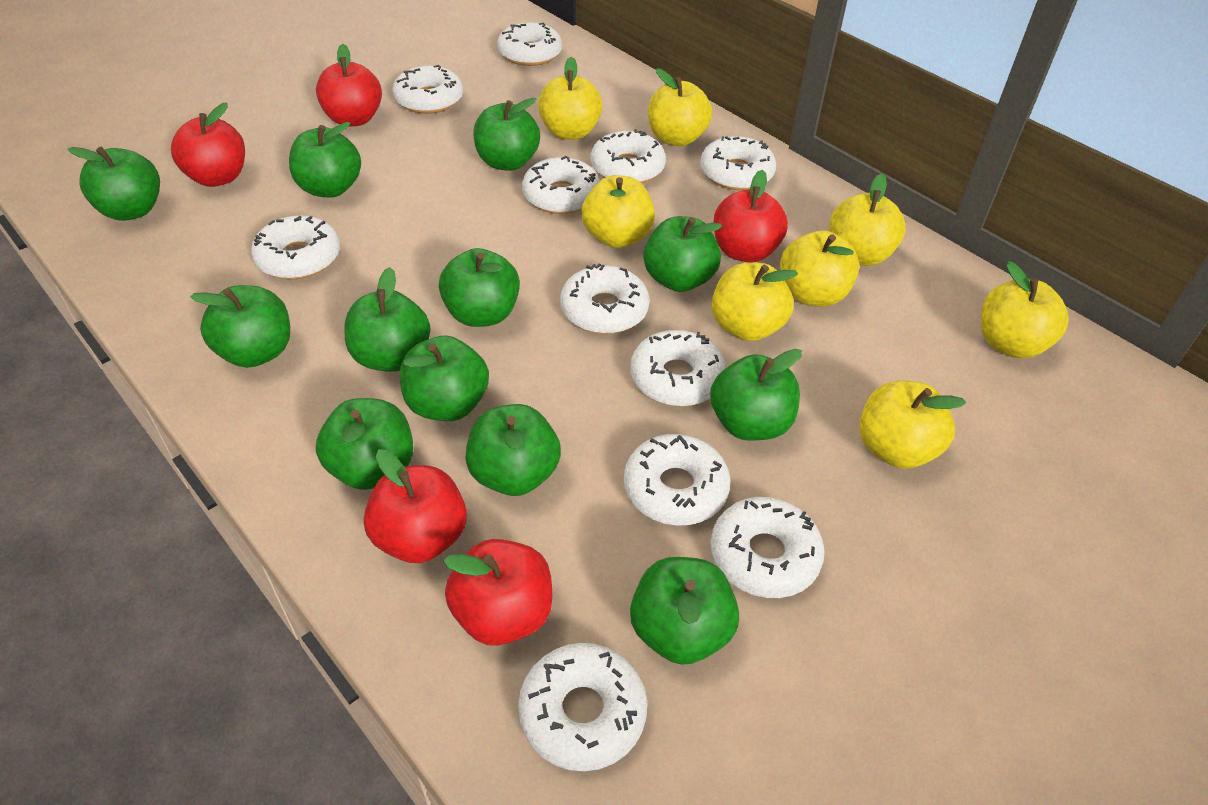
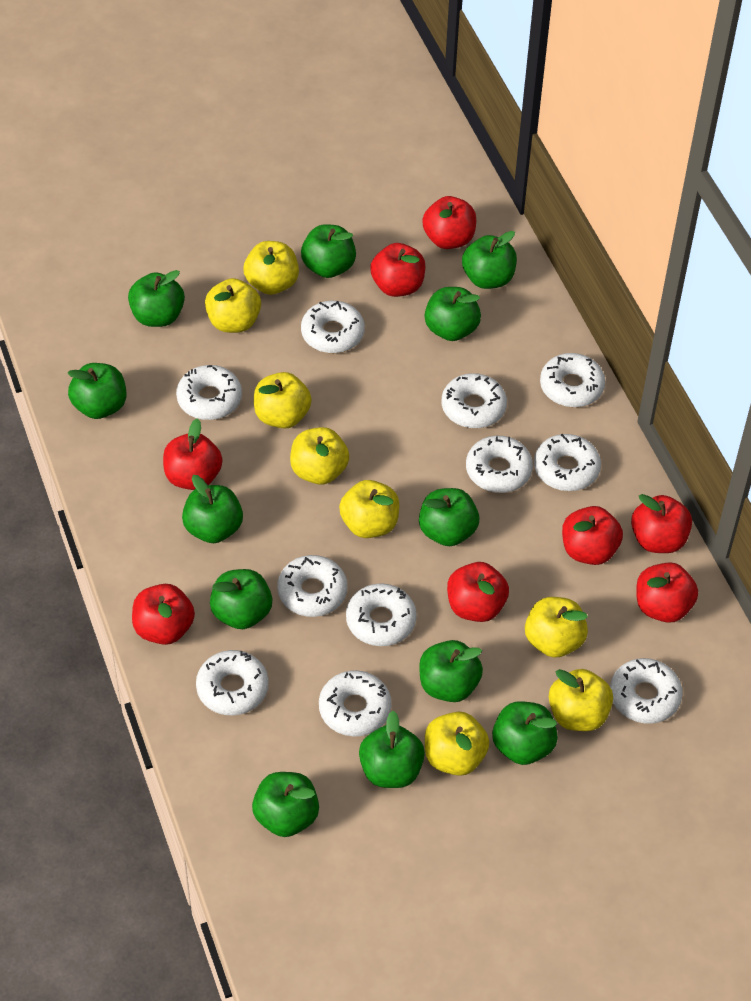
red apple: 5 -> 8

